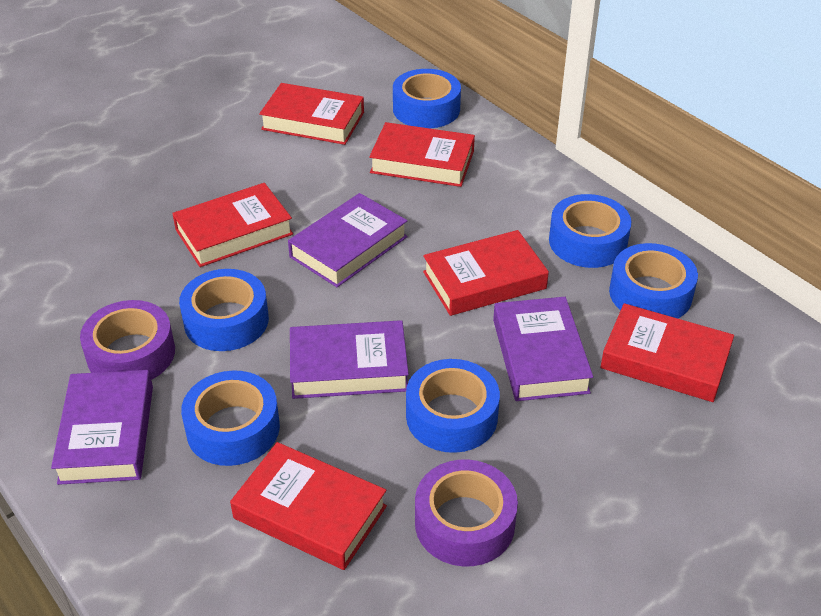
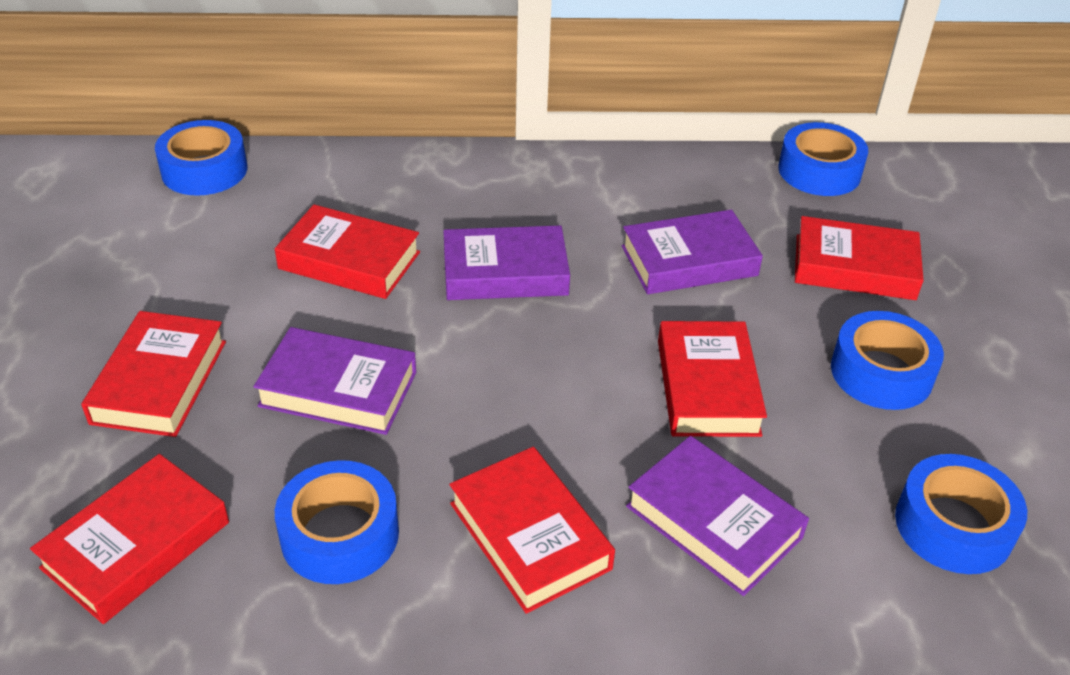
blue tape: 6 -> 5
purple tape: 2 -> 0

